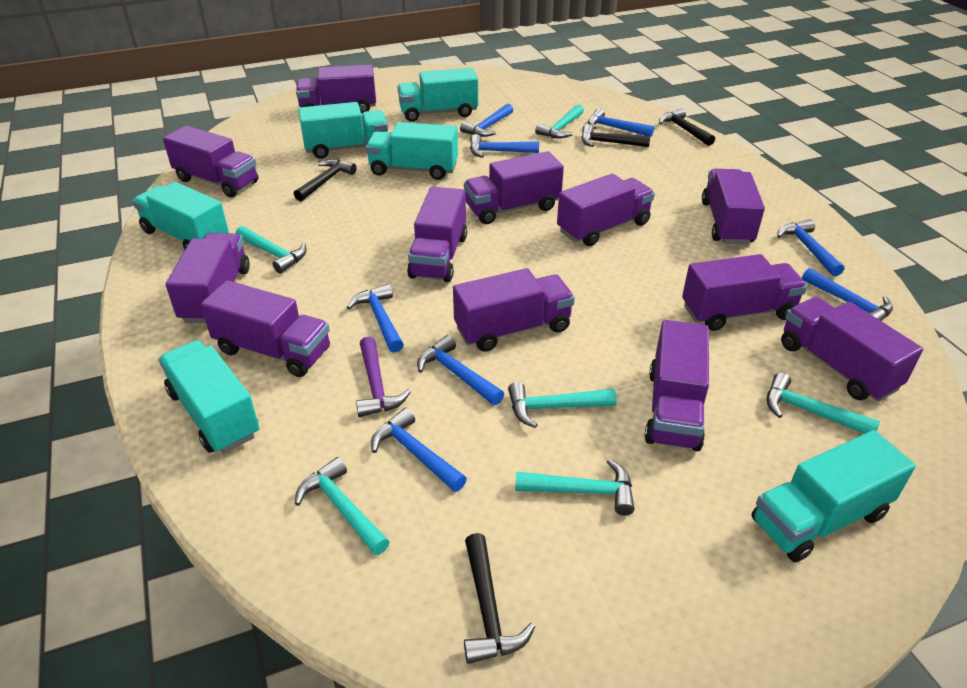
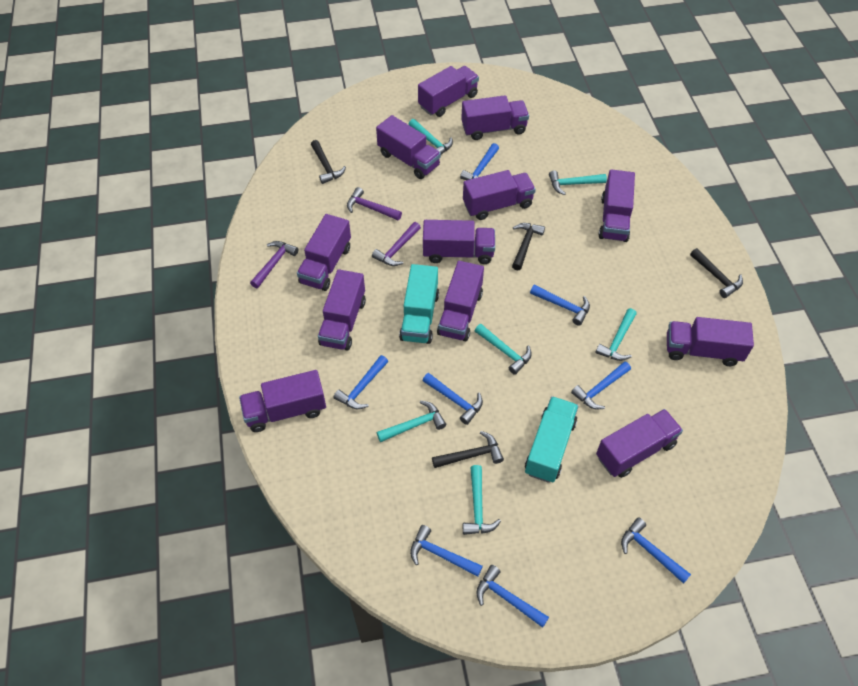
purple hammer: 1 -> 3
turquoise truck: 6 -> 2

